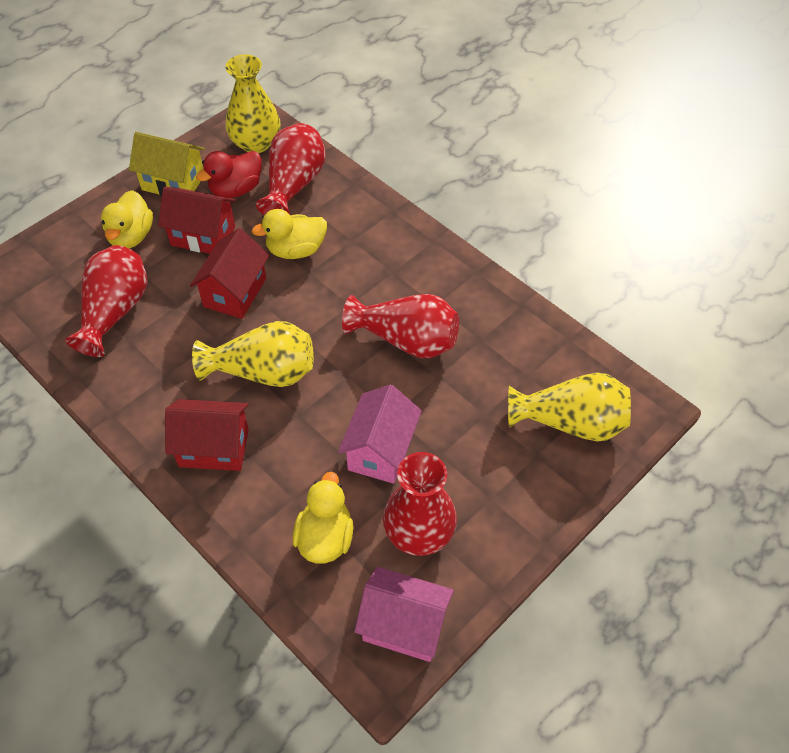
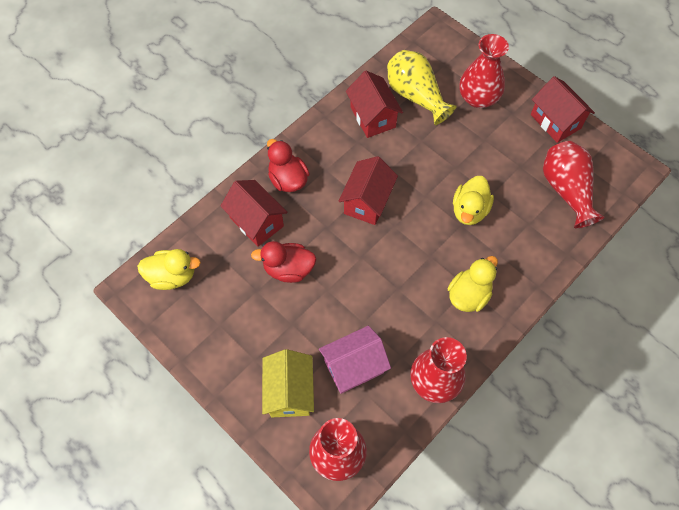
pink house: 2 -> 1
red duck: 1 -> 2
red house: 3 -> 4
yellow vase: 3 -> 1

